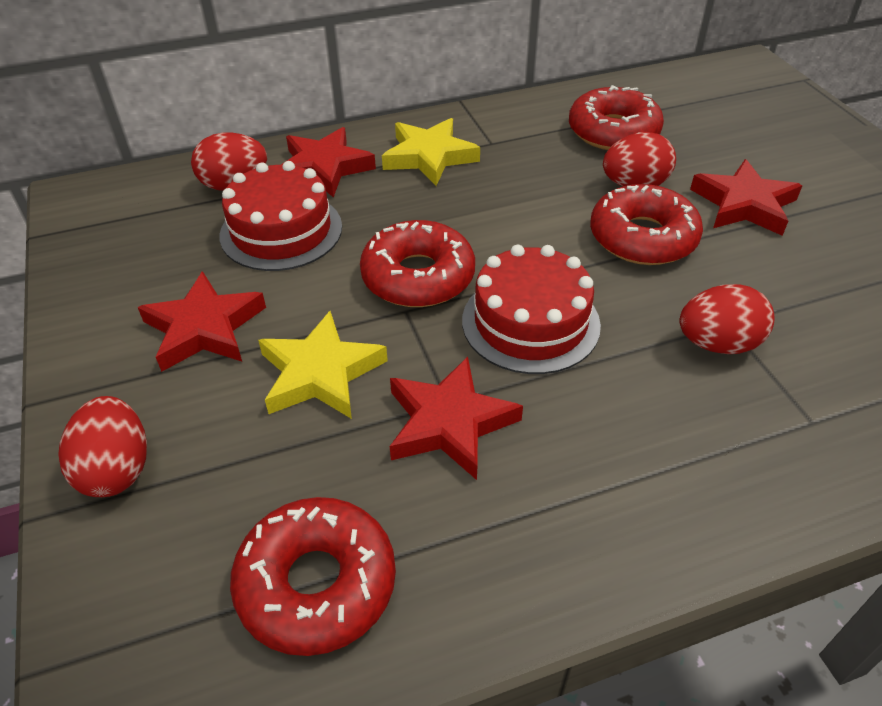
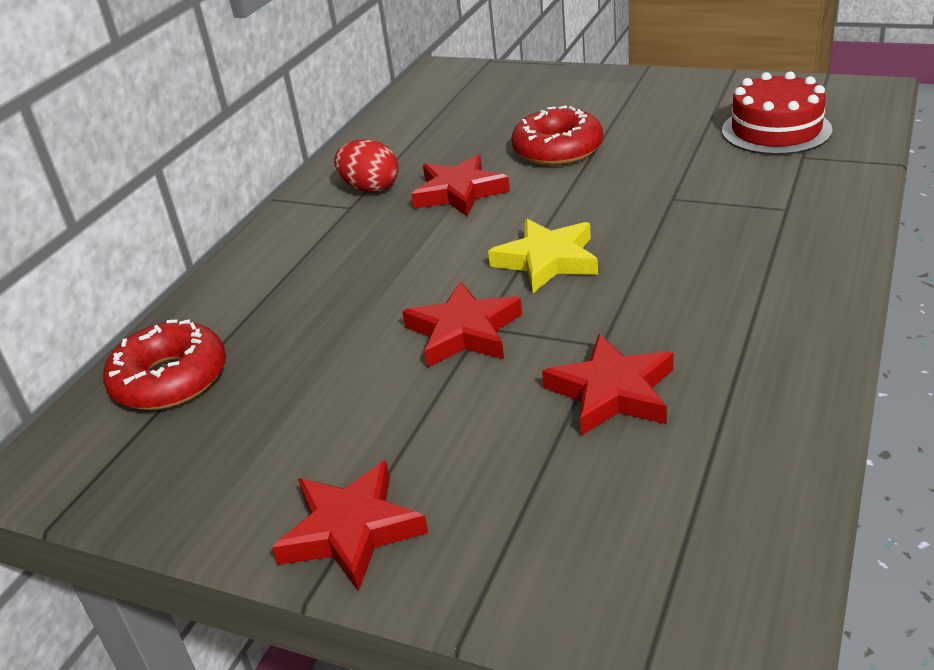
red cake: 2 -> 1
red donut: 4 -> 2
red egg: 4 -> 1
yellow star: 2 -> 1

